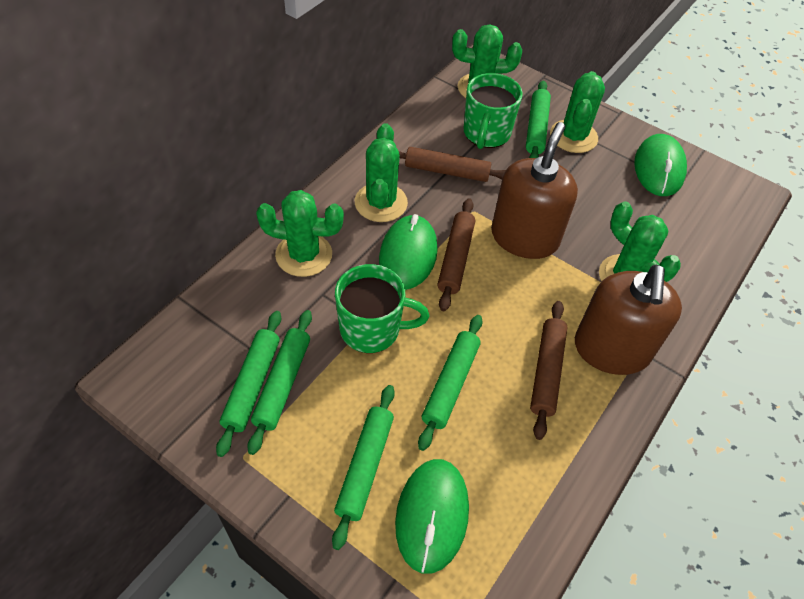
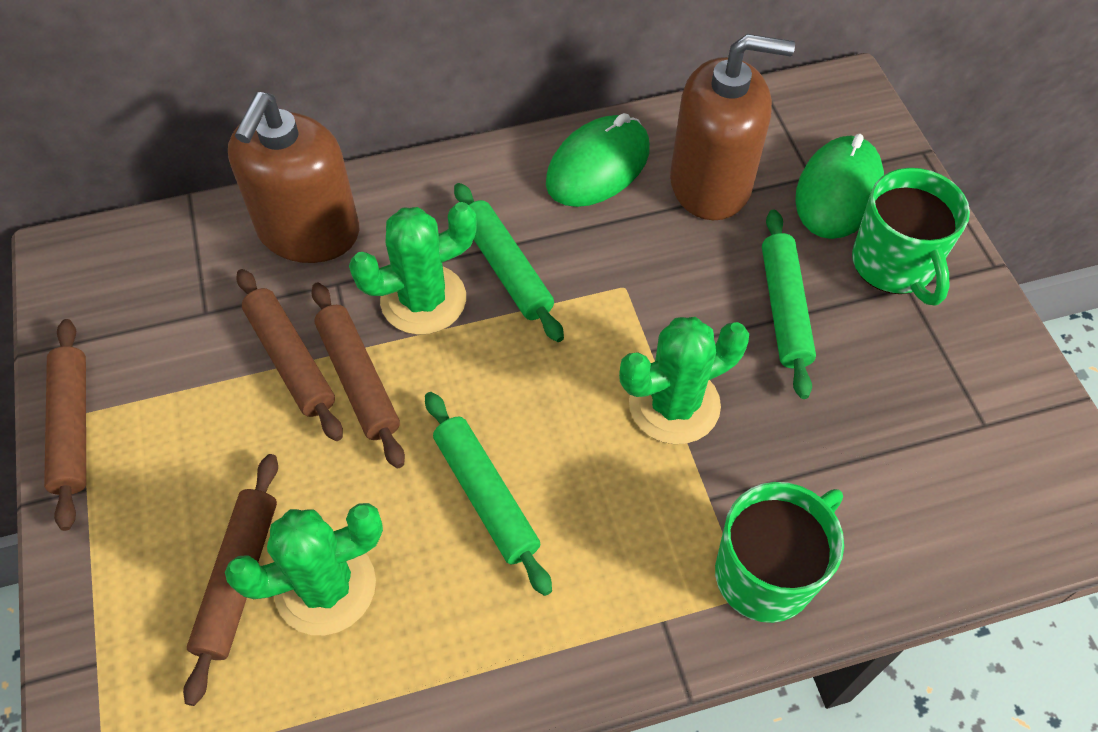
brown rolling pin: 3 -> 4
green cactus: 5 -> 3
green mouse: 3 -> 2
green rolling pin: 5 -> 3

